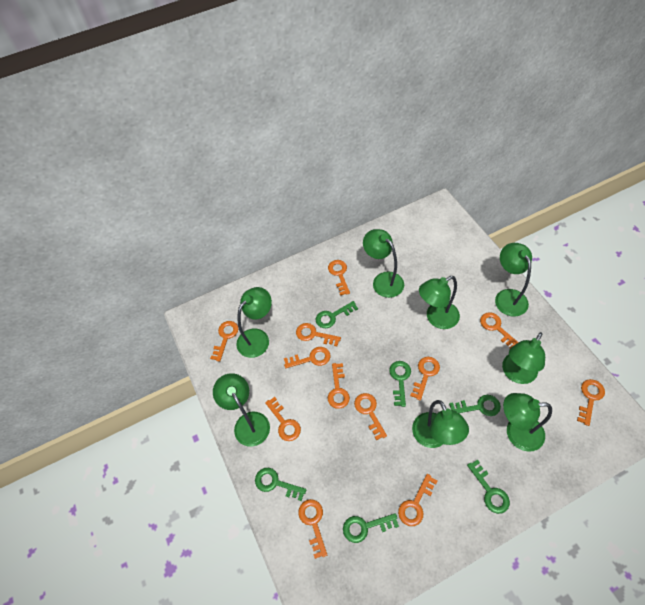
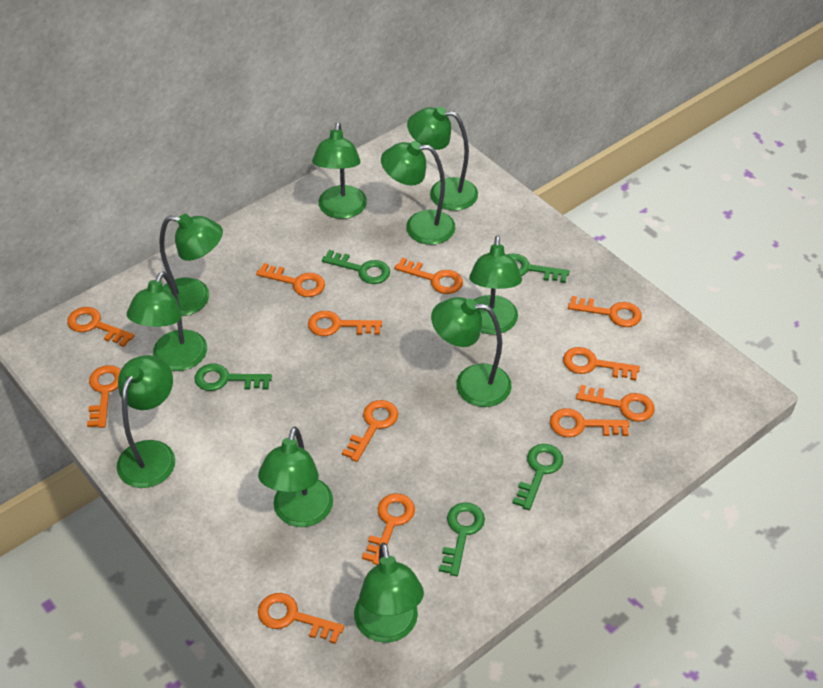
green key: 6 -> 5
green lamp: 8 -> 10

